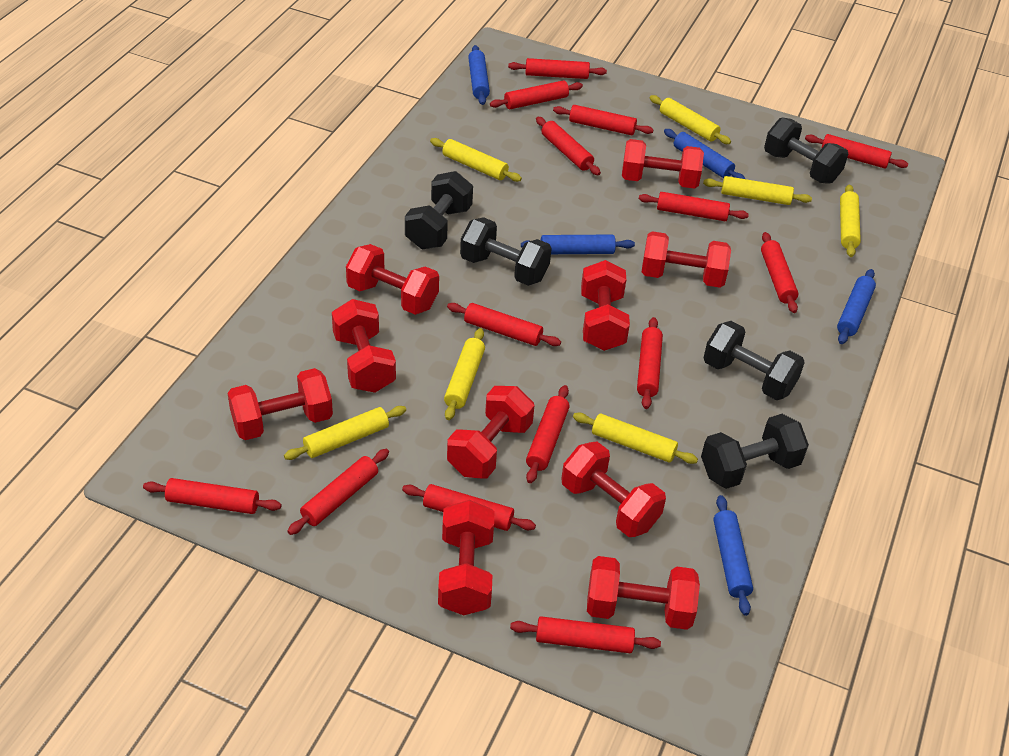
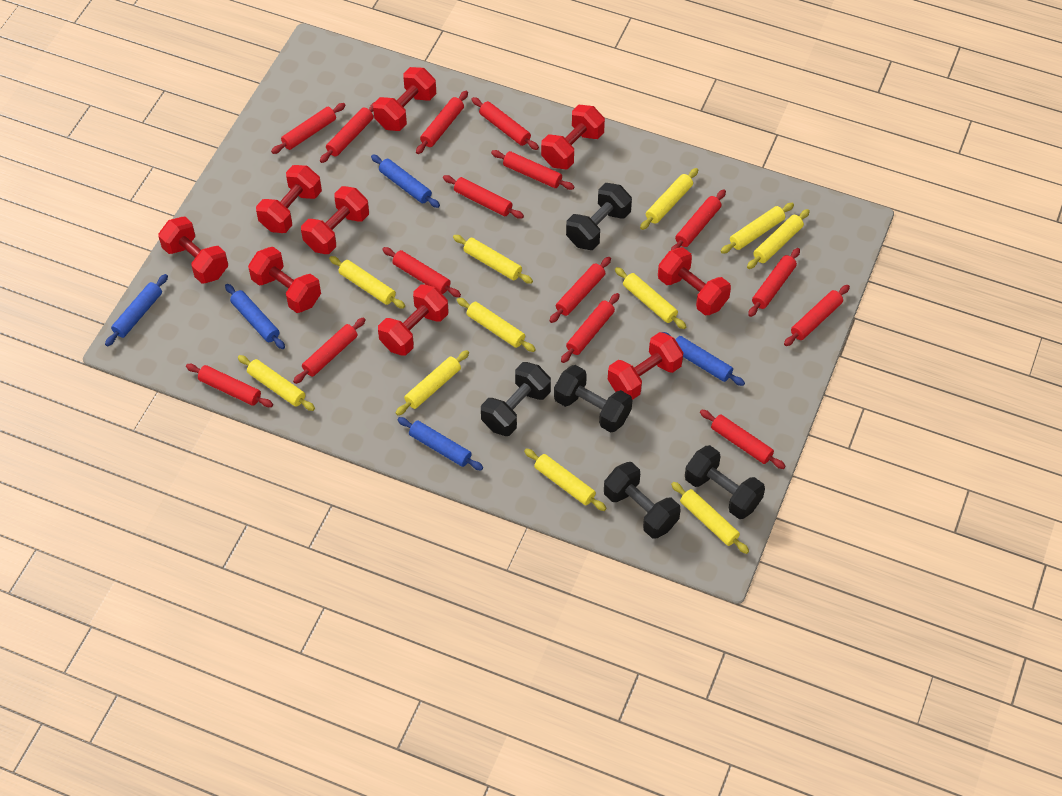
red dumbbell: 10 -> 9
red rolling pin: 14 -> 15
yellow rolling pin: 7 -> 11

